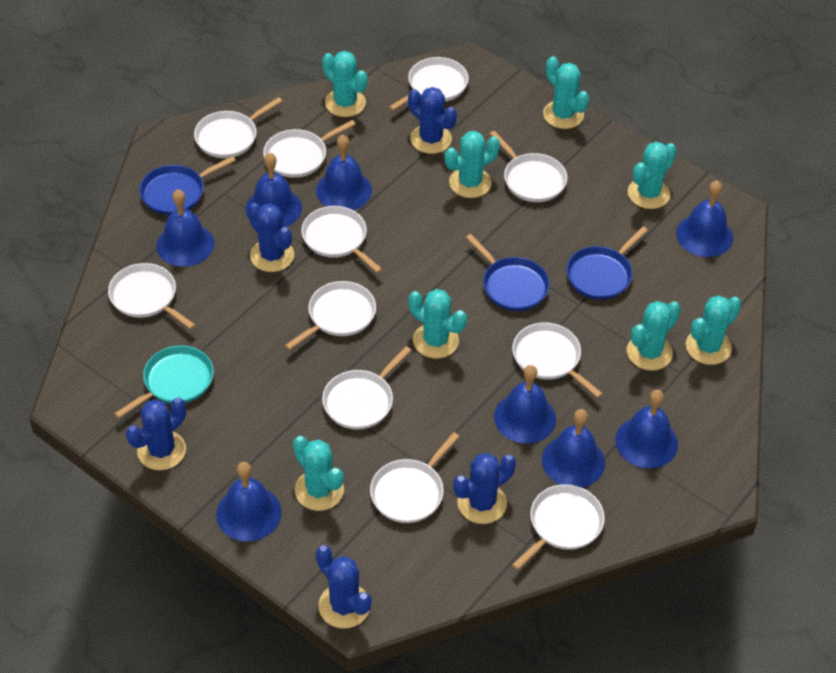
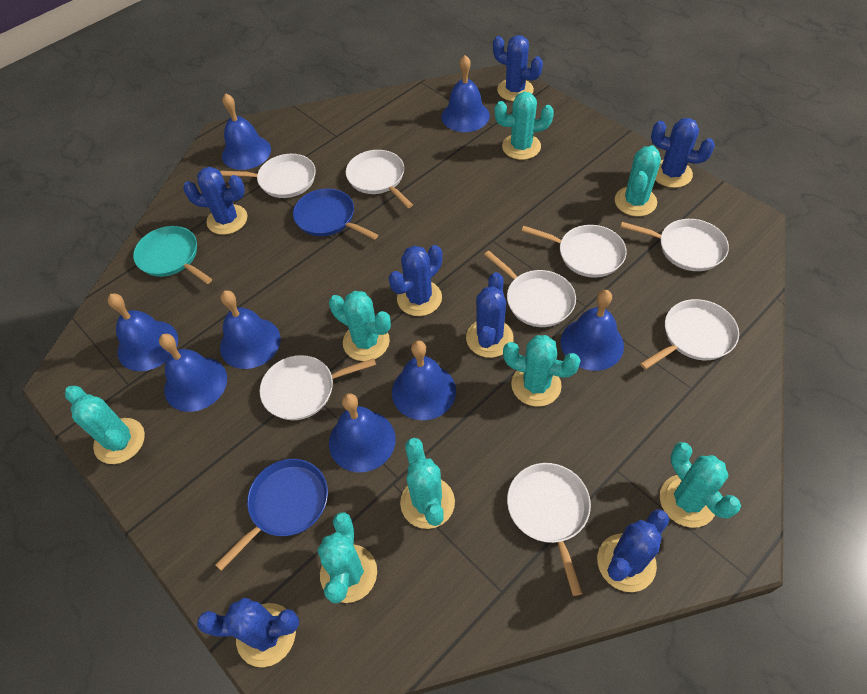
blue cactus: 5 -> 7
blue pan: 3 -> 2
white pan: 11 -> 8

